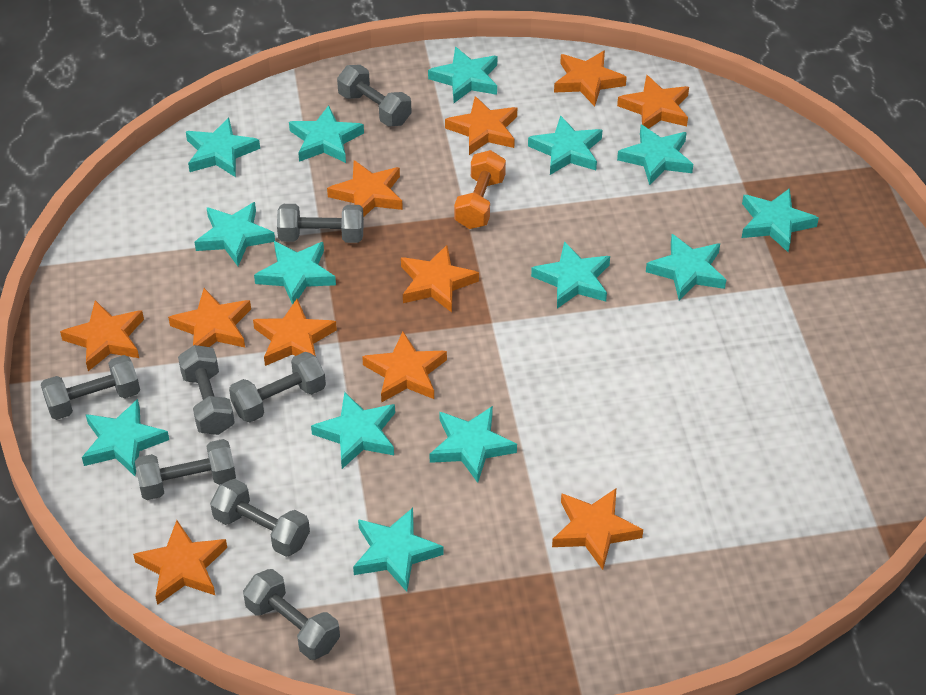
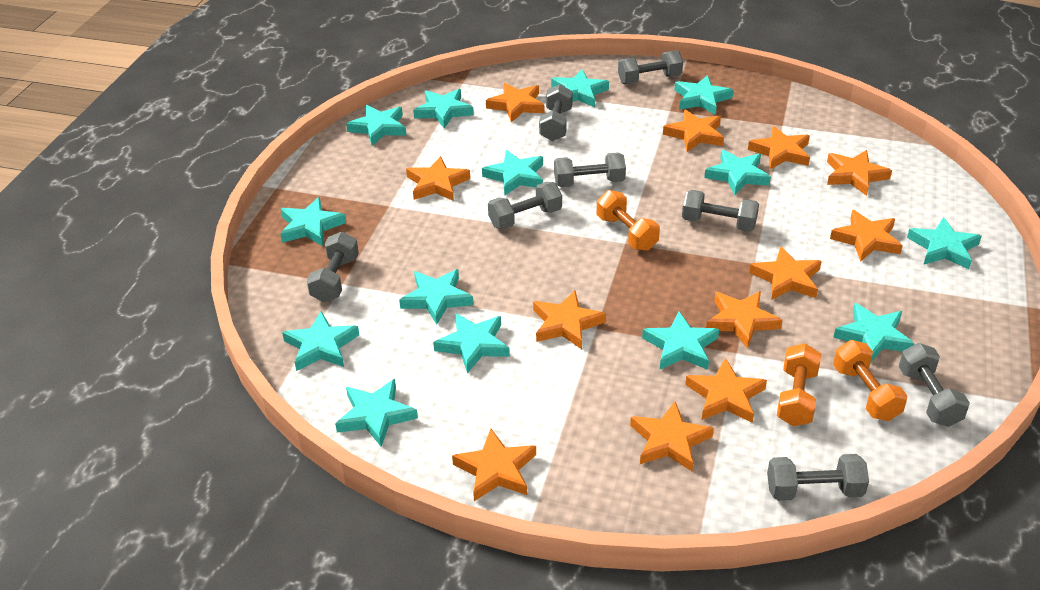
orange dumbbell: 1 -> 3
orange star: 11 -> 12

